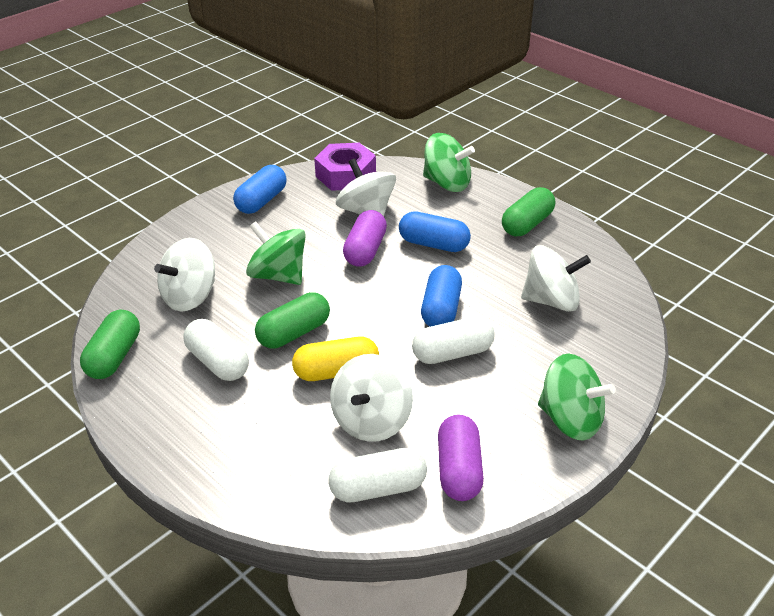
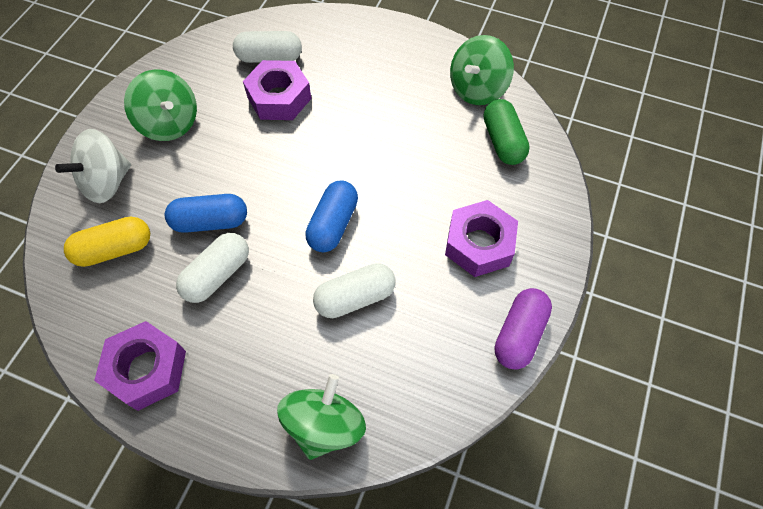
blue capsule: 3 -> 2
green capsule: 3 -> 1
purple capsule: 2 -> 1
purple nut: 1 -> 3
white spinning top: 4 -> 1

